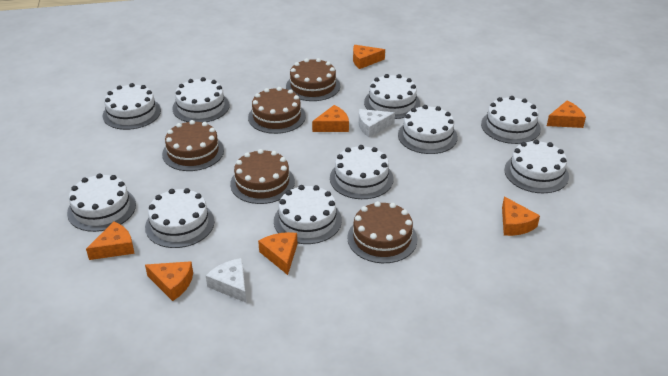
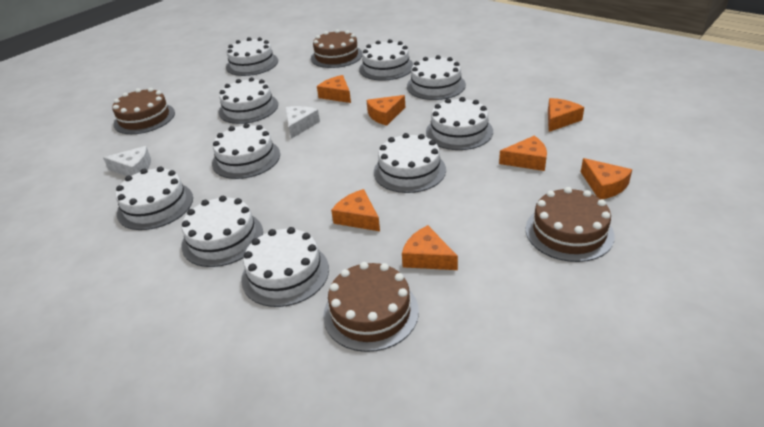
brown cake: 5 -> 4

